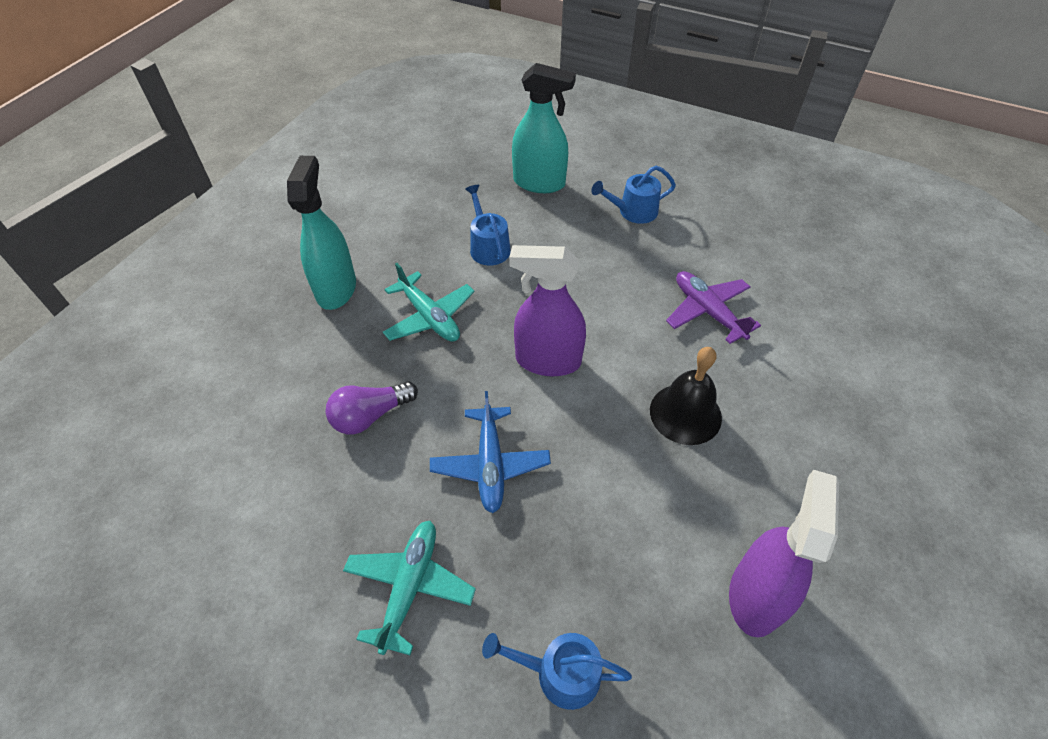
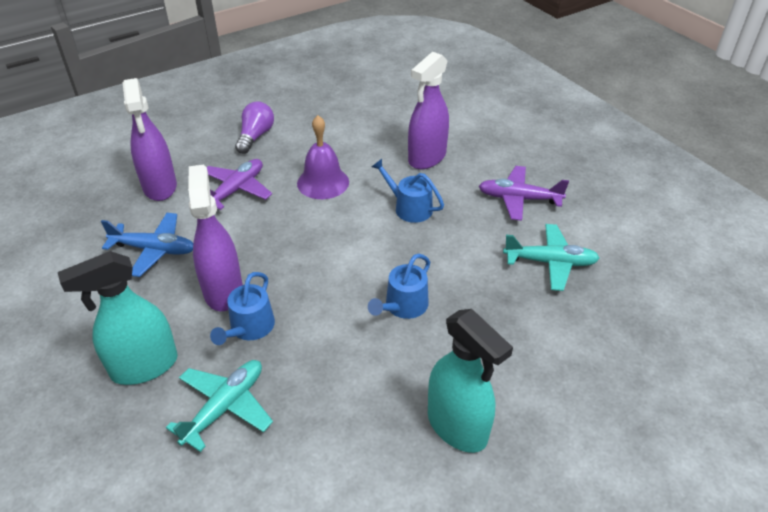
black bell: 1 -> 0
purple bell: 0 -> 1
purple plane: 1 -> 2
purple spray bottle: 2 -> 3

